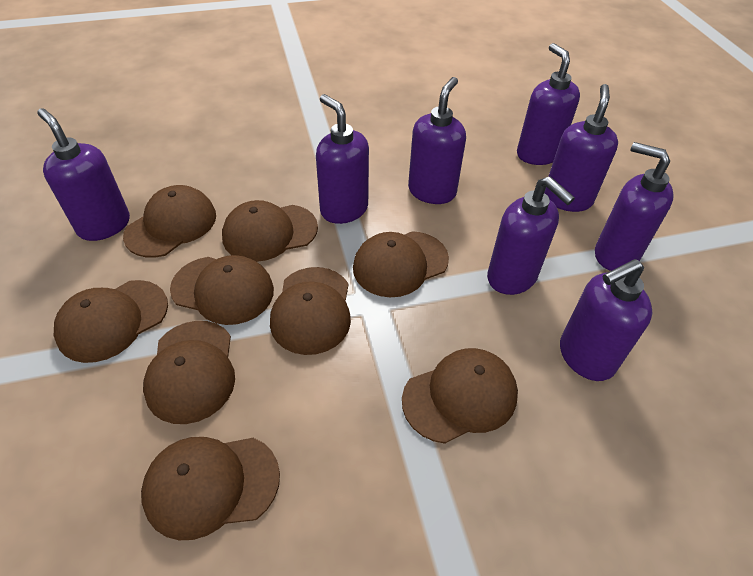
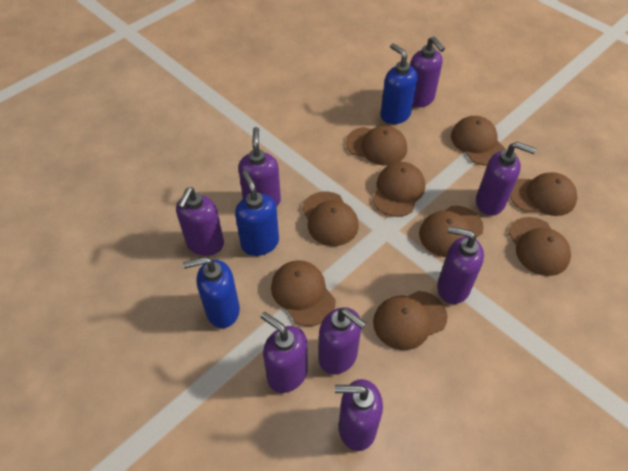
blue soap dispenser: 0 -> 3

